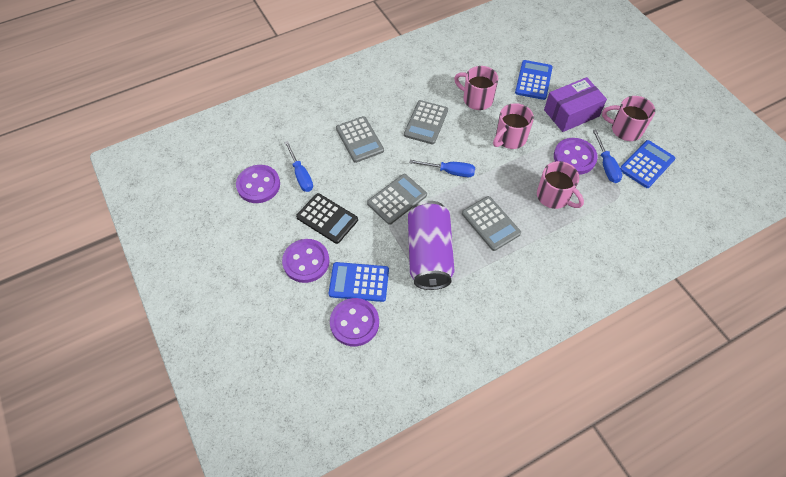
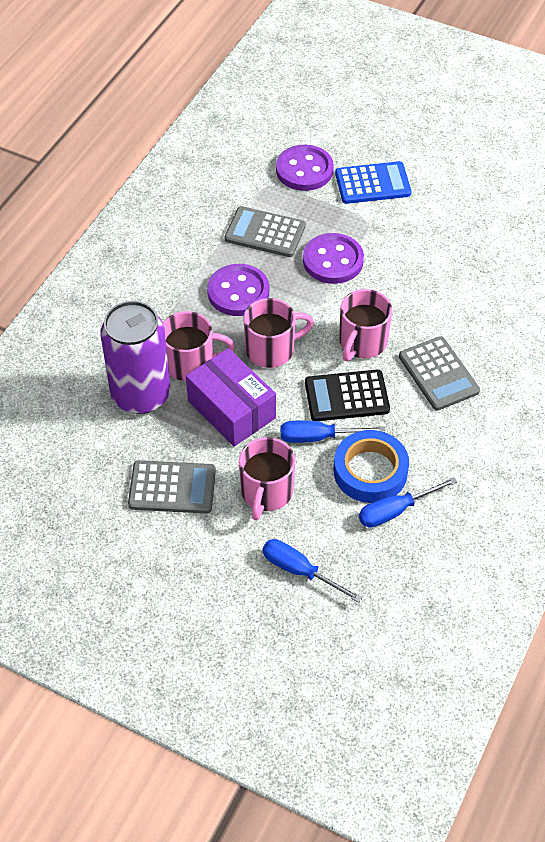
blue calculator: 3 -> 1
blue tape: 0 -> 1
grey calculator: 4 -> 3
purple button: 4 -> 3

